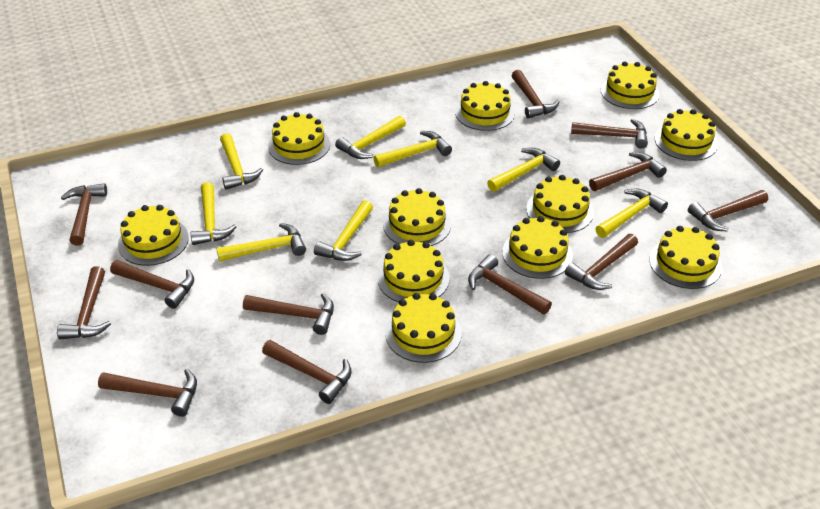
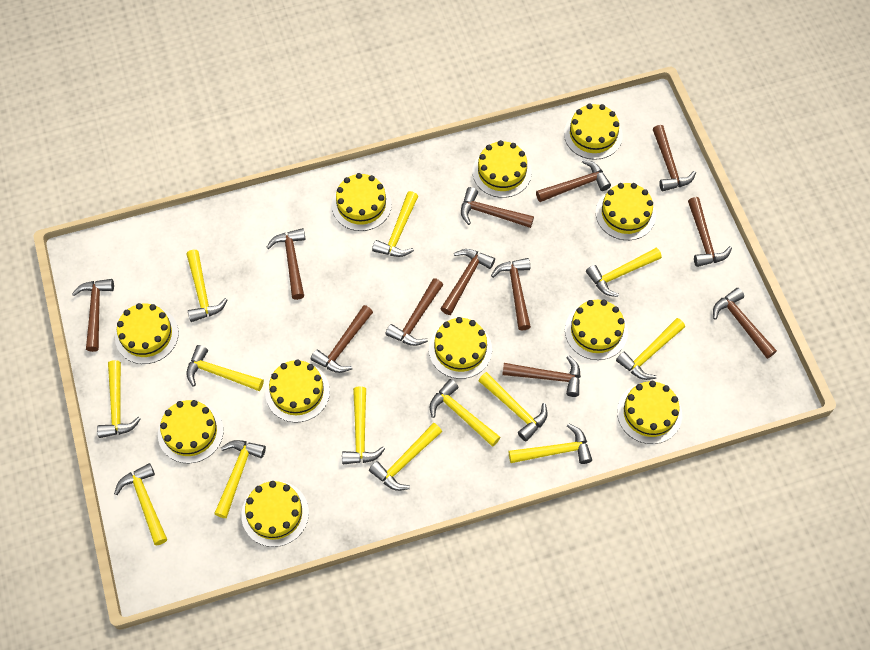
yellow hammer: 8 -> 13

